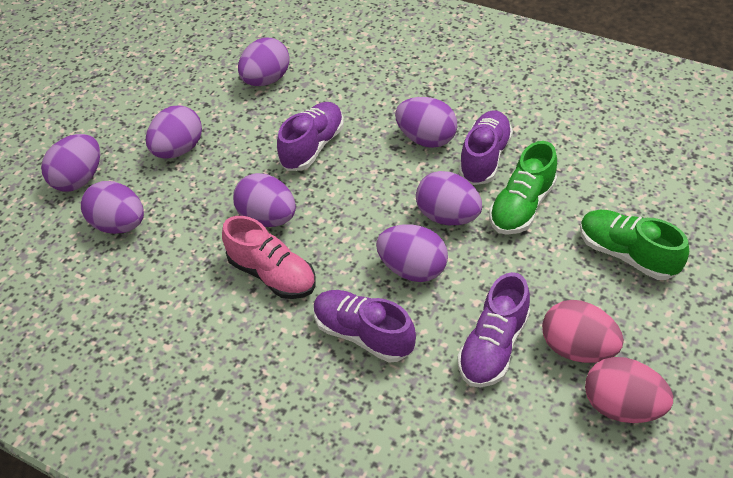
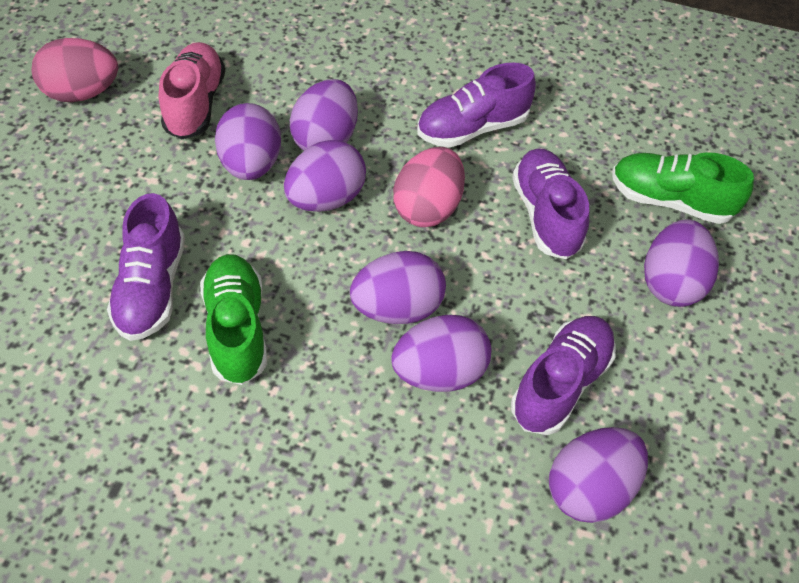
purple egg: 8 -> 7

